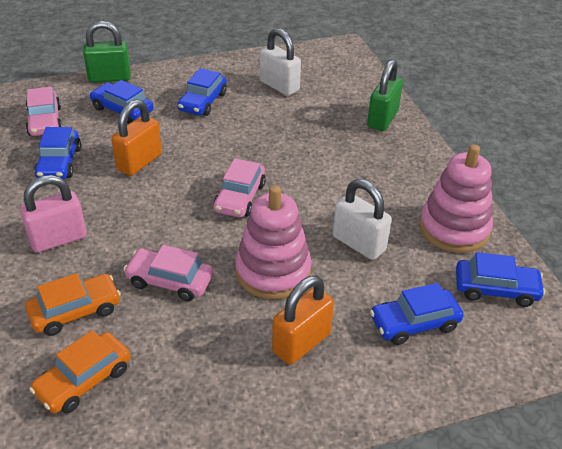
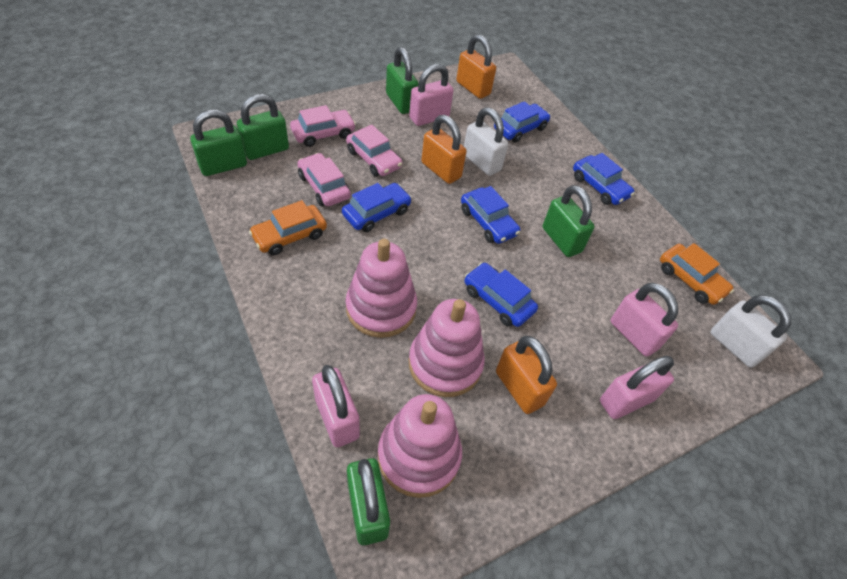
green padlock: 2 -> 5
orange padlock: 2 -> 3
pink padlock: 1 -> 4
pink stacking toy: 2 -> 3

